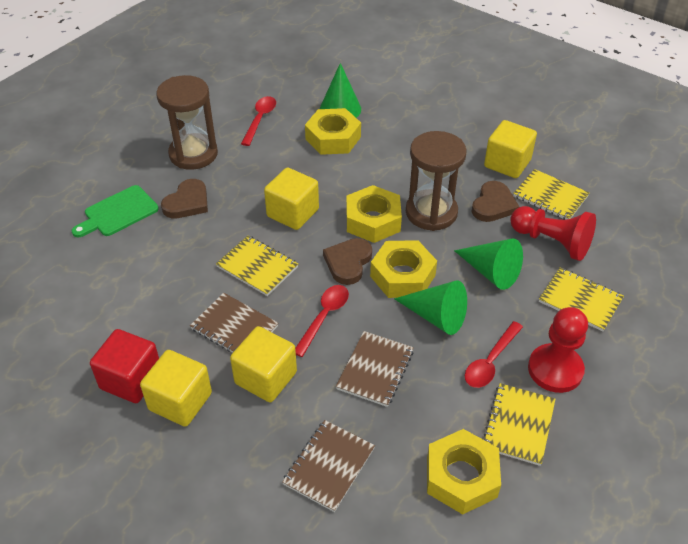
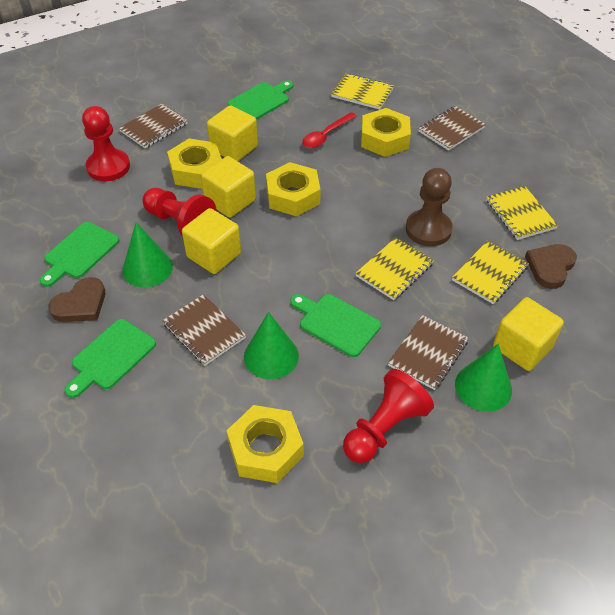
brown heart: 3 -> 2
brown hourglass: 2 -> 0
brown notebook: 3 -> 4
brown pawn: 0 -> 1
green cutting board: 1 -> 4
red cube: 1 -> 0
red pawn: 2 -> 3
red spoon: 3 -> 1

